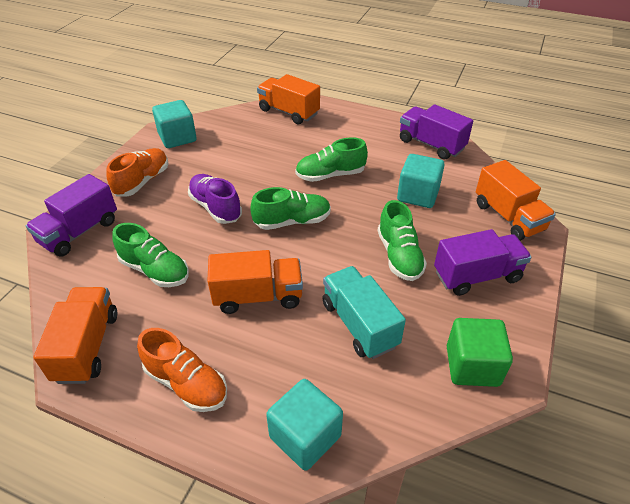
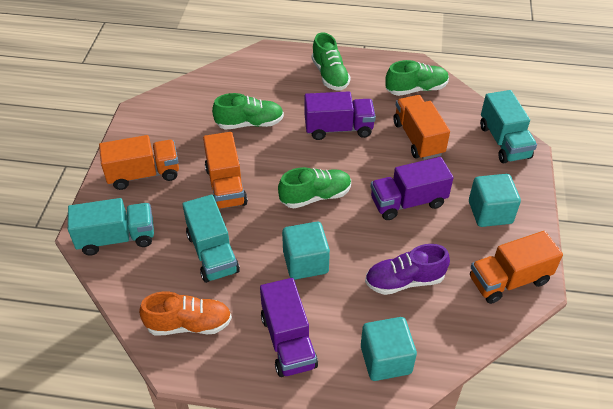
green cube: 1 -> 0
orange shoe: 2 -> 1
turquoise truck: 1 -> 3

